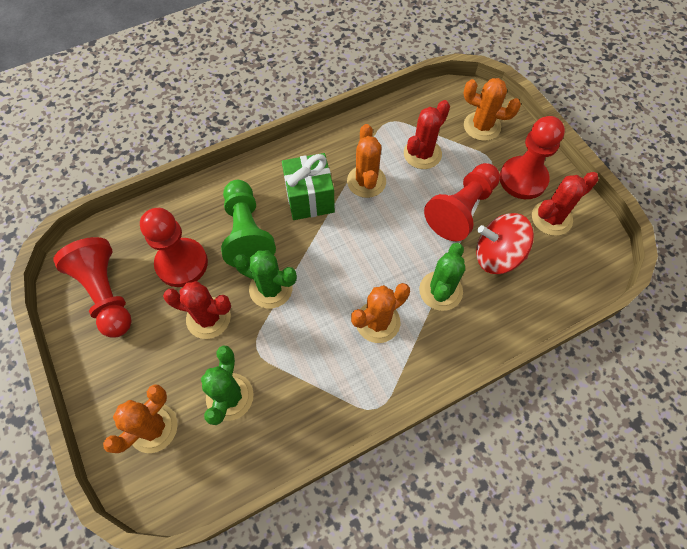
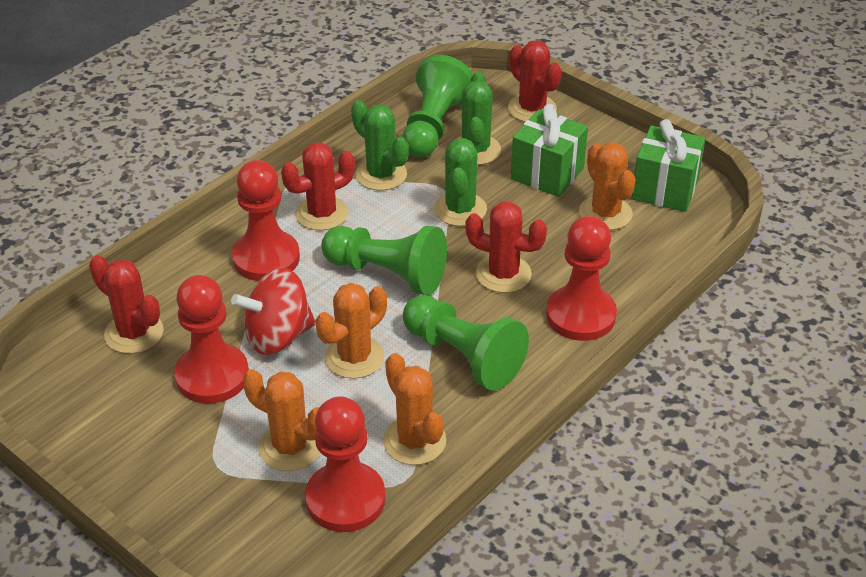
green gift: 1 -> 2
green pawn: 1 -> 3
red cactus: 3 -> 4

